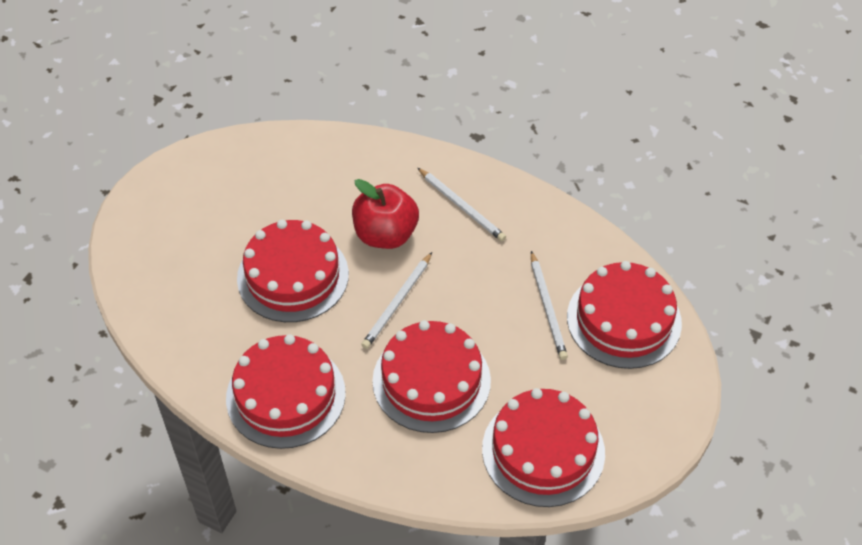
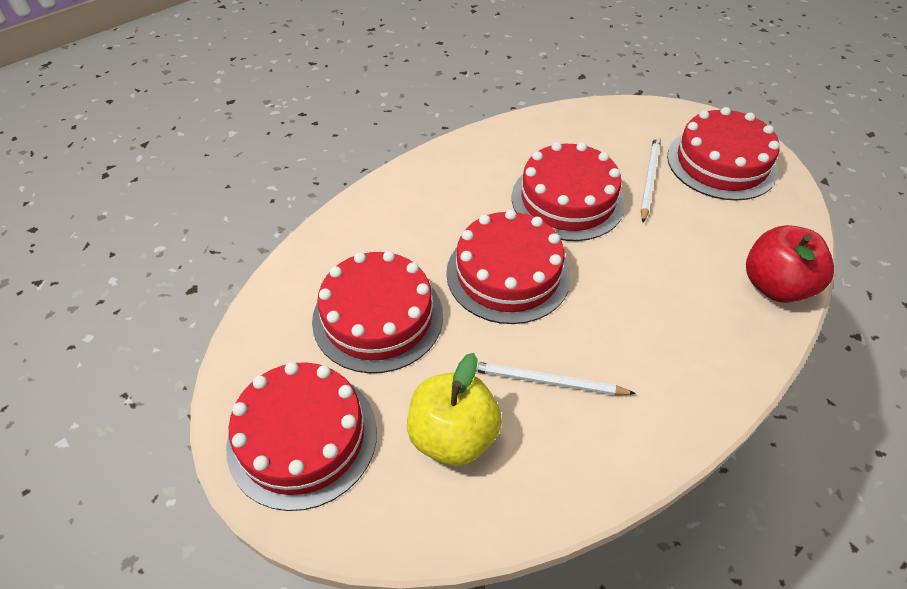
white pencil: 3 -> 2
yellow apple: 0 -> 1

